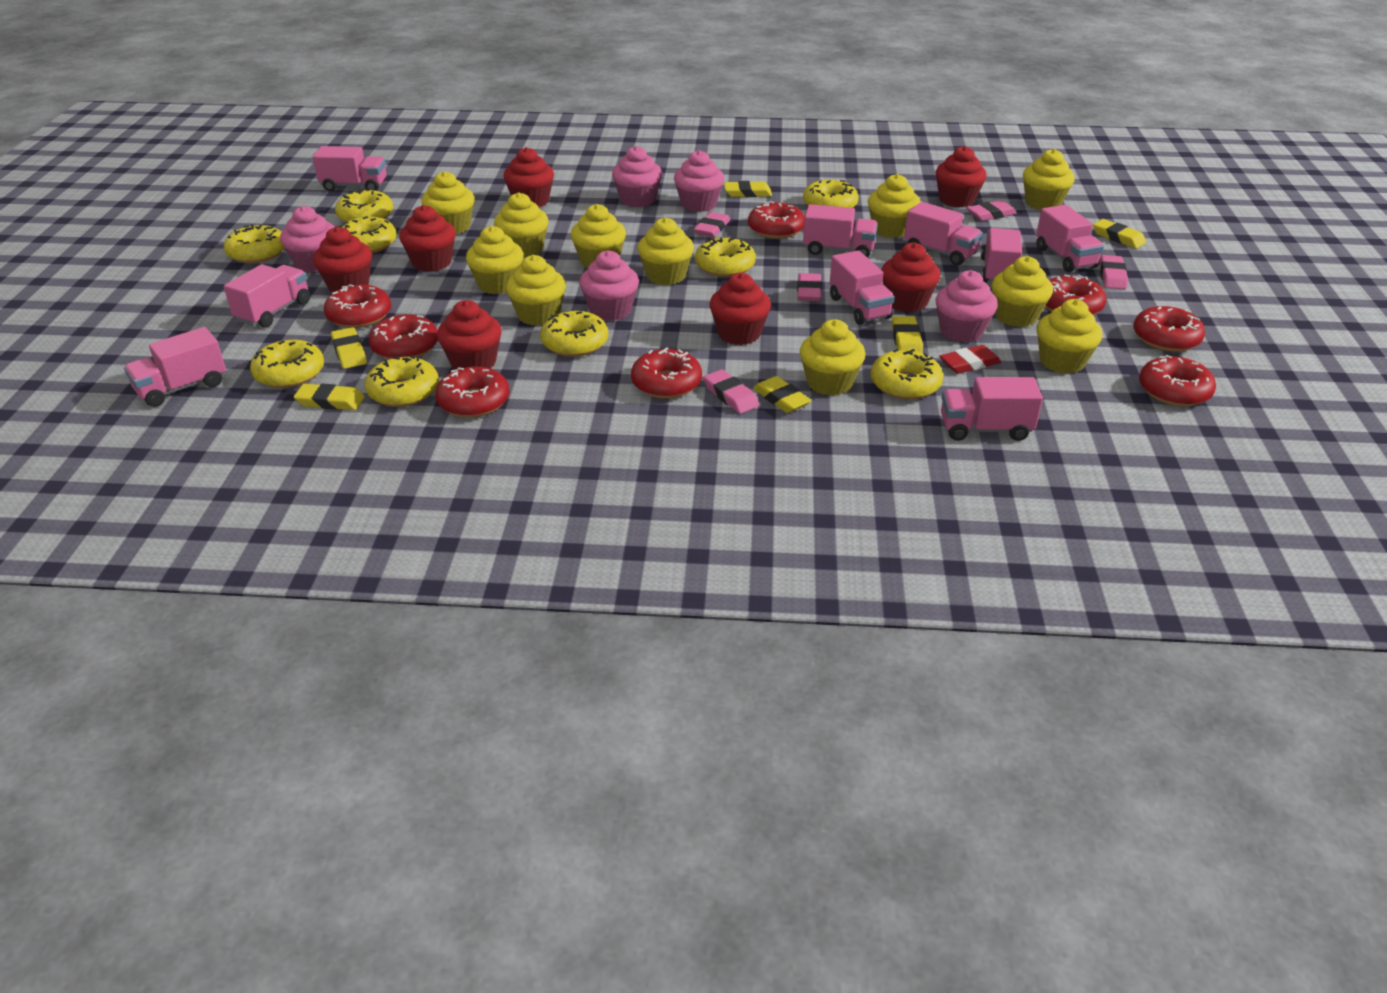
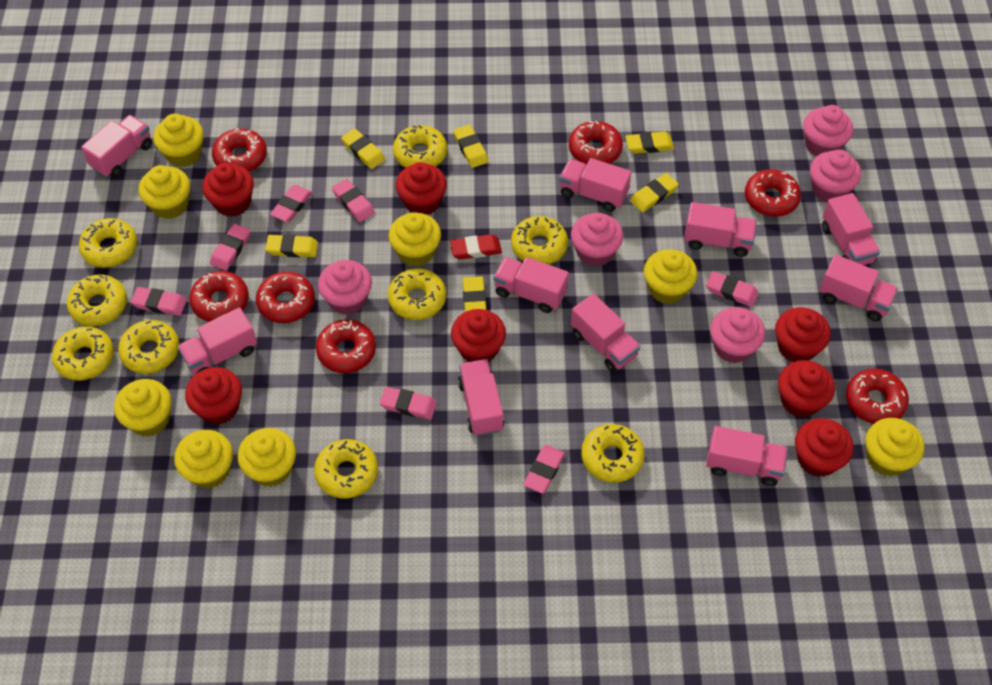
pink eraser: 5 -> 7
pink truck: 9 -> 10
red donut: 8 -> 7
yellow cupcake: 11 -> 8

